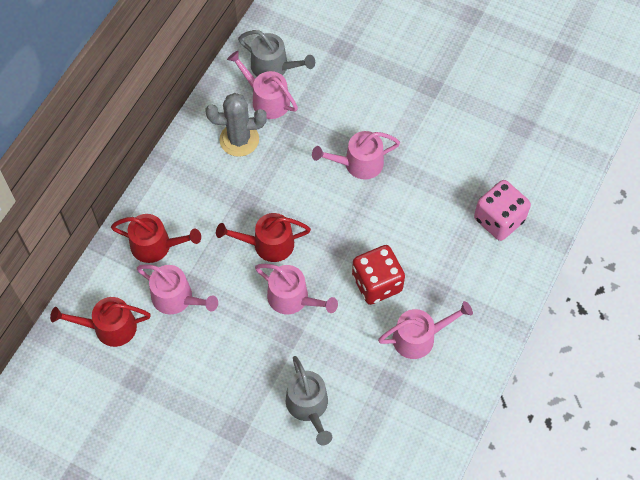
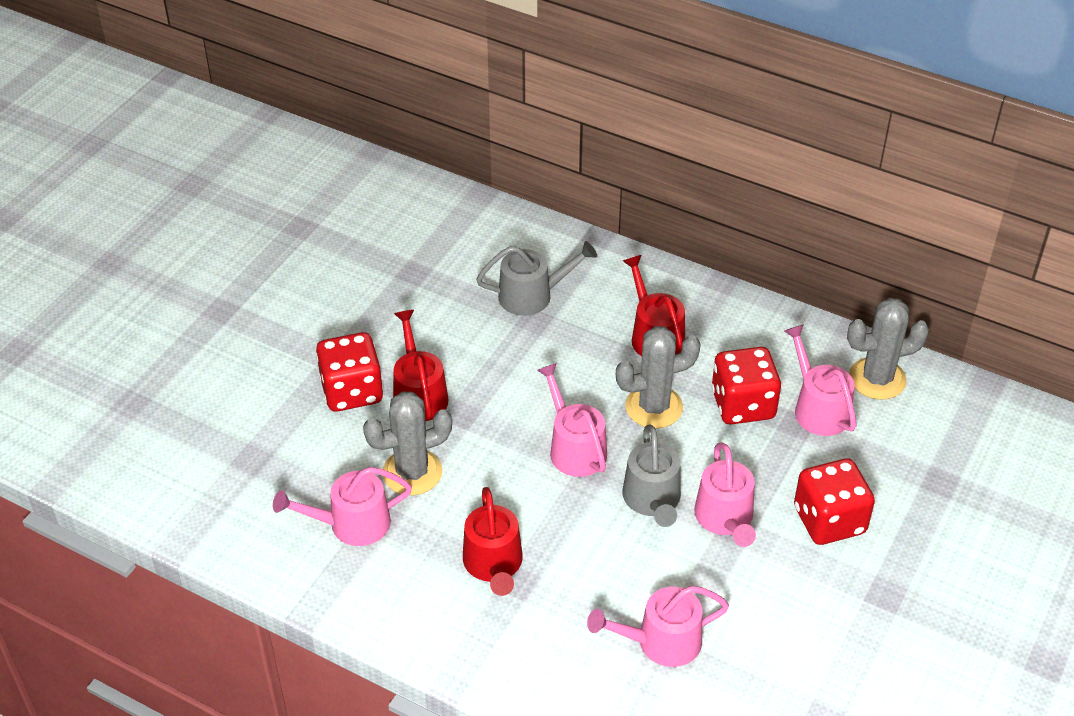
grey cactus: 1 -> 3
pink dice: 1 -> 0
red dice: 1 -> 3

